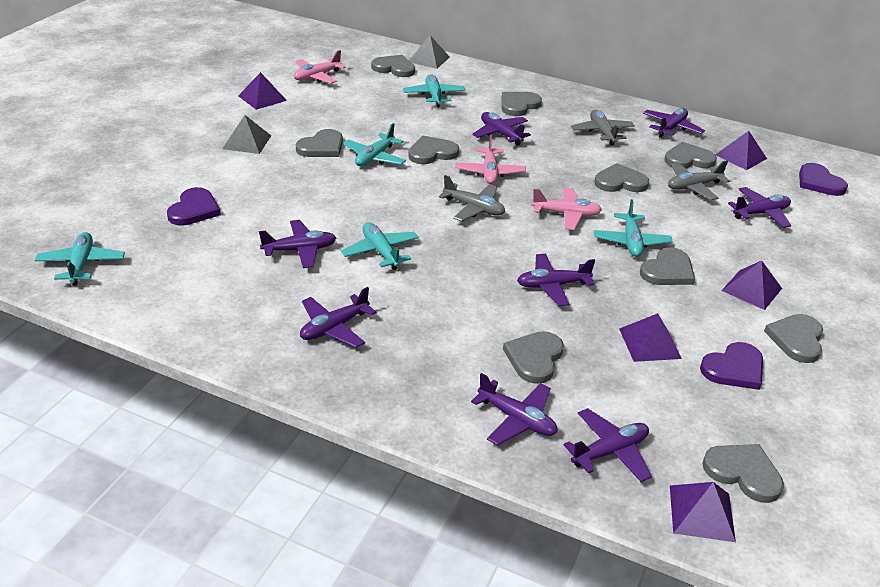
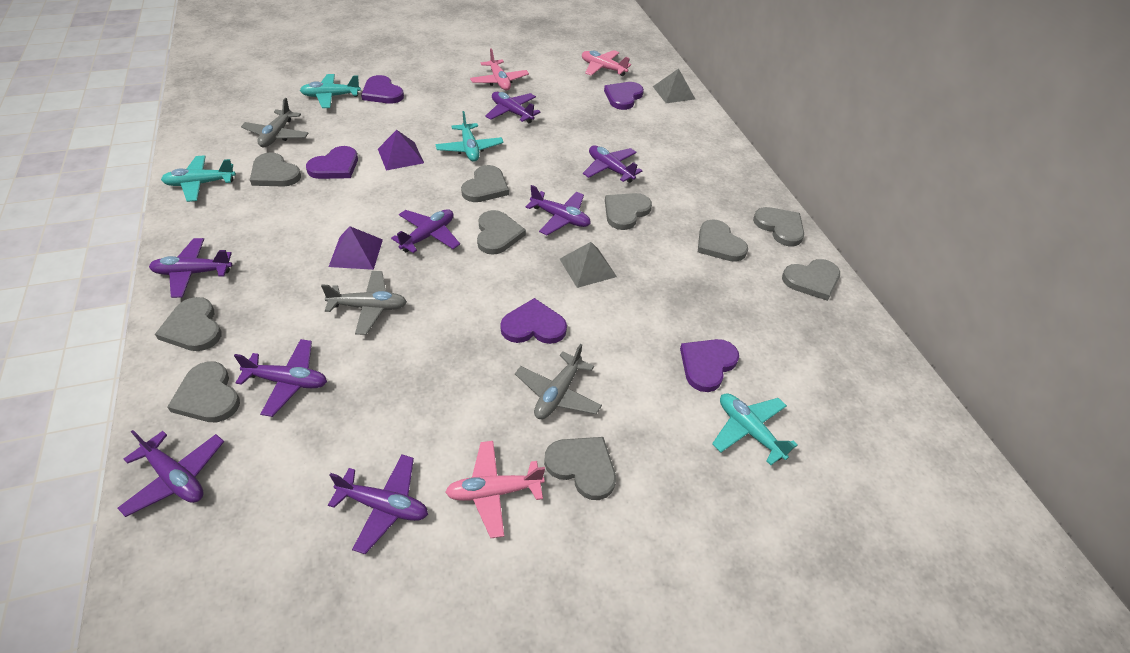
purple heart: 3 -> 5
purple pyramid: 5 -> 2
turquoise plane: 5 -> 4

